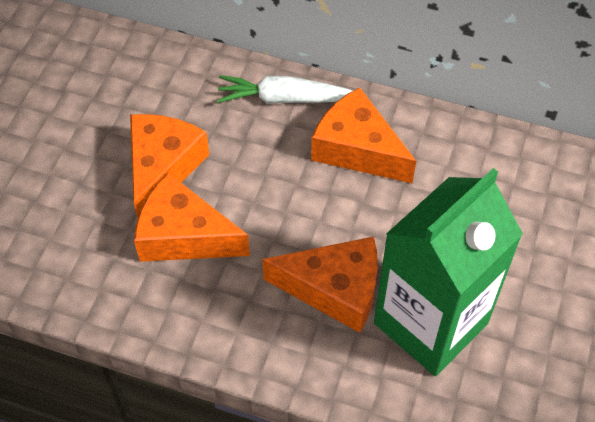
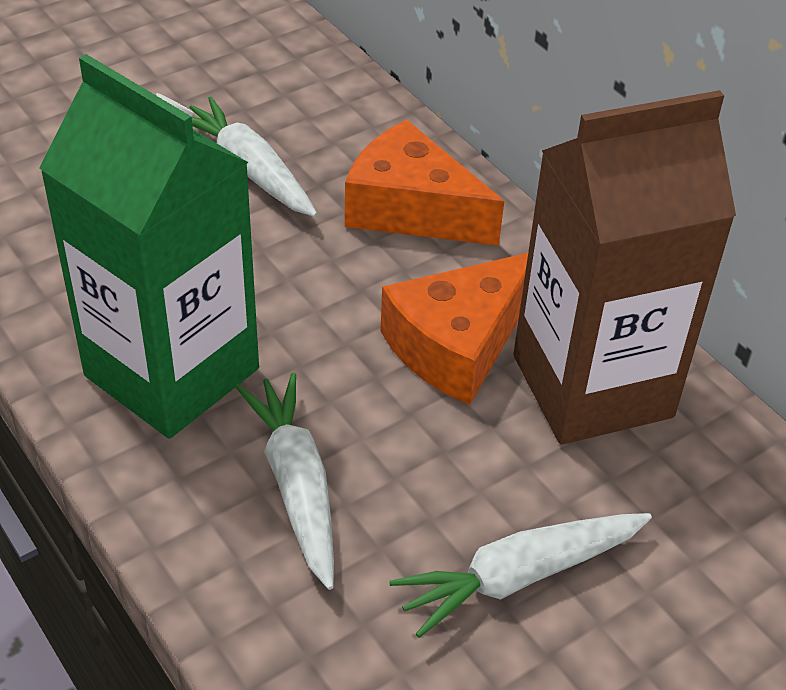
brown carton: 0 -> 1
orange cheese: 4 -> 2
white carrot: 1 -> 3

